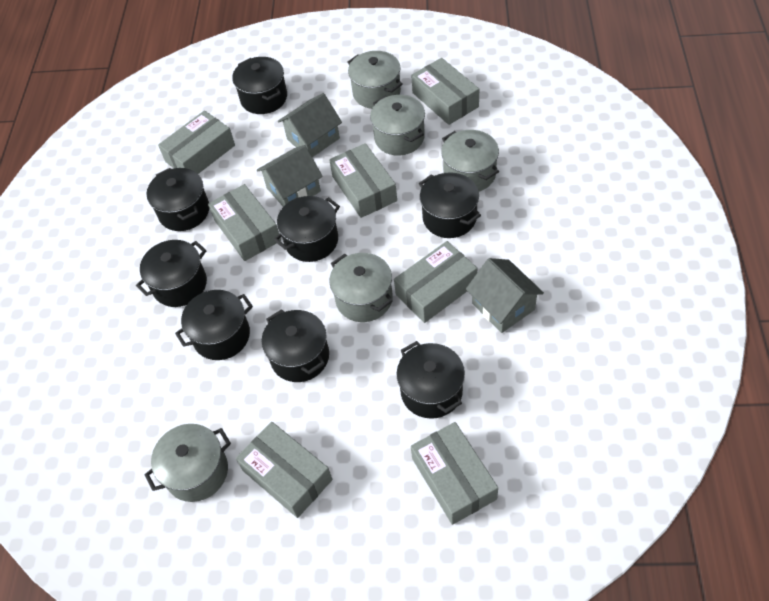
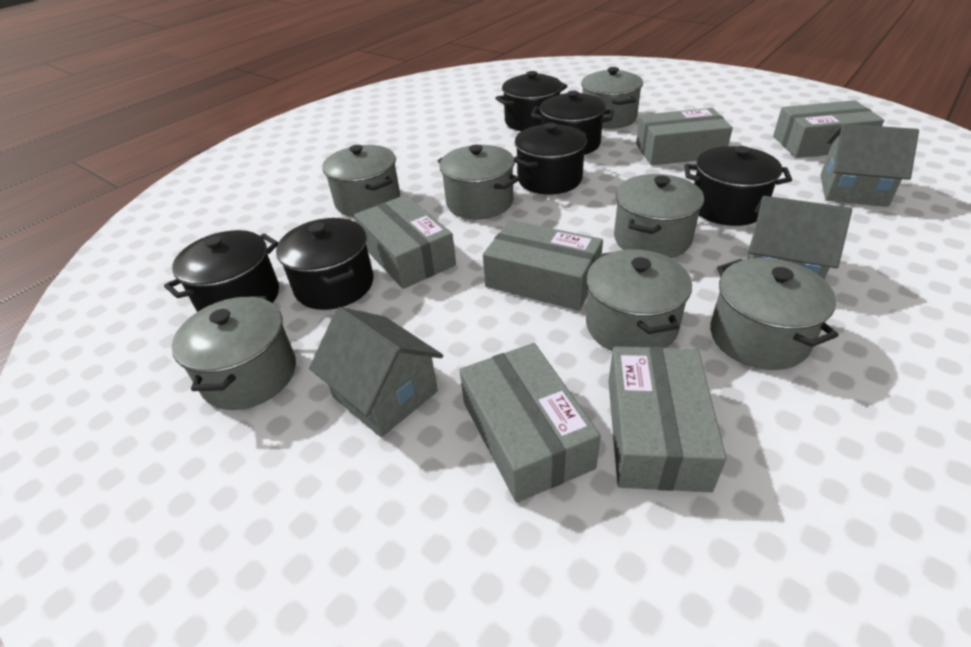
black pot: 8 -> 6
grey box: 7 -> 6
grey pot: 5 -> 7

